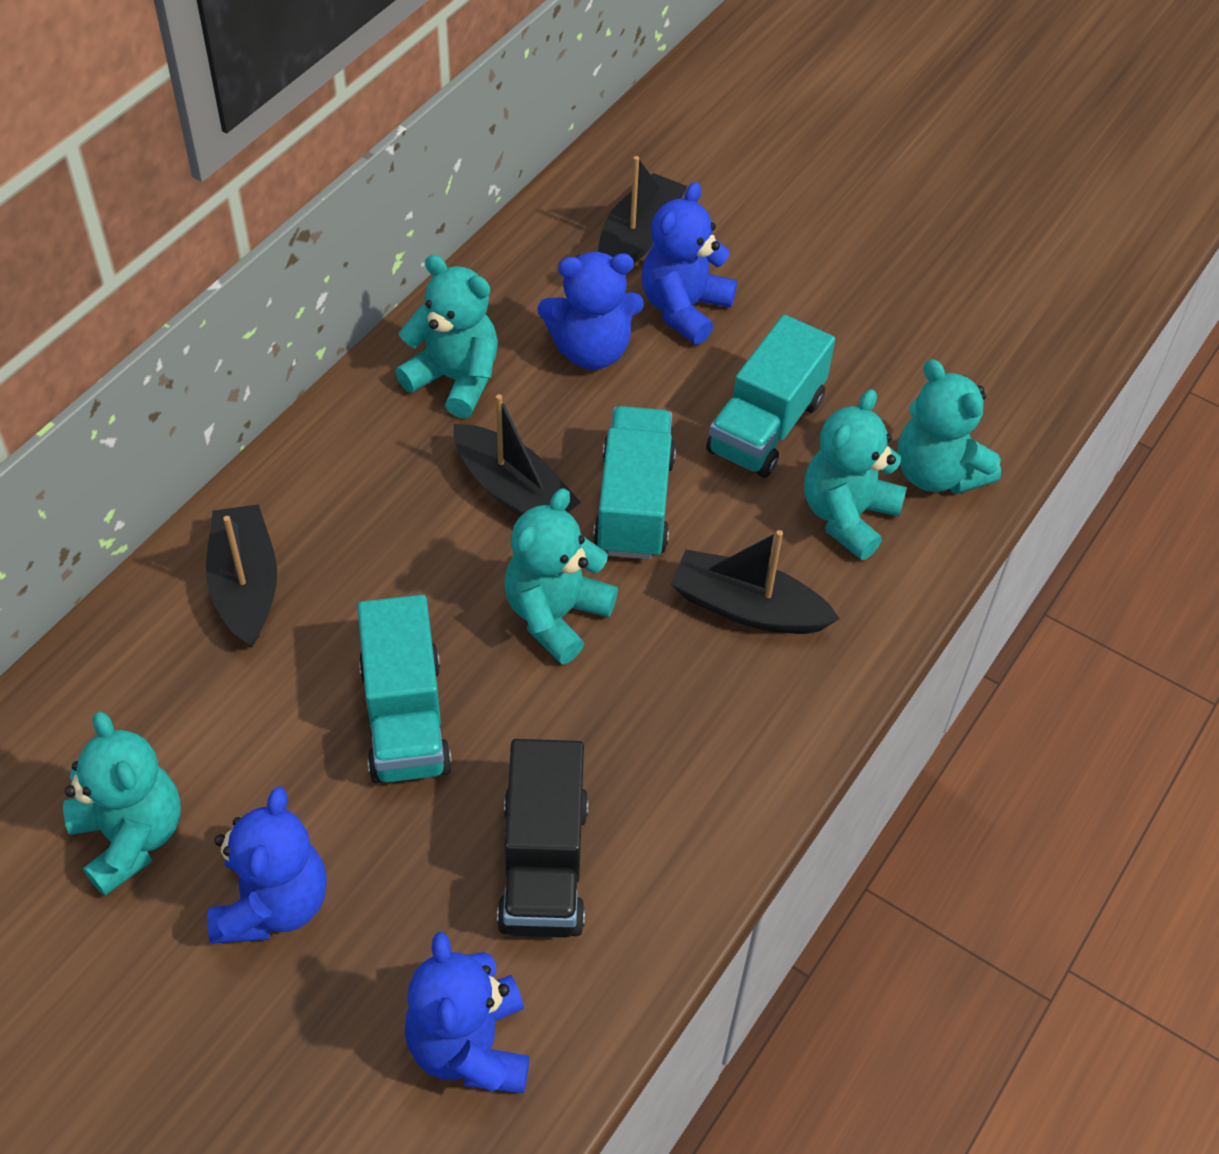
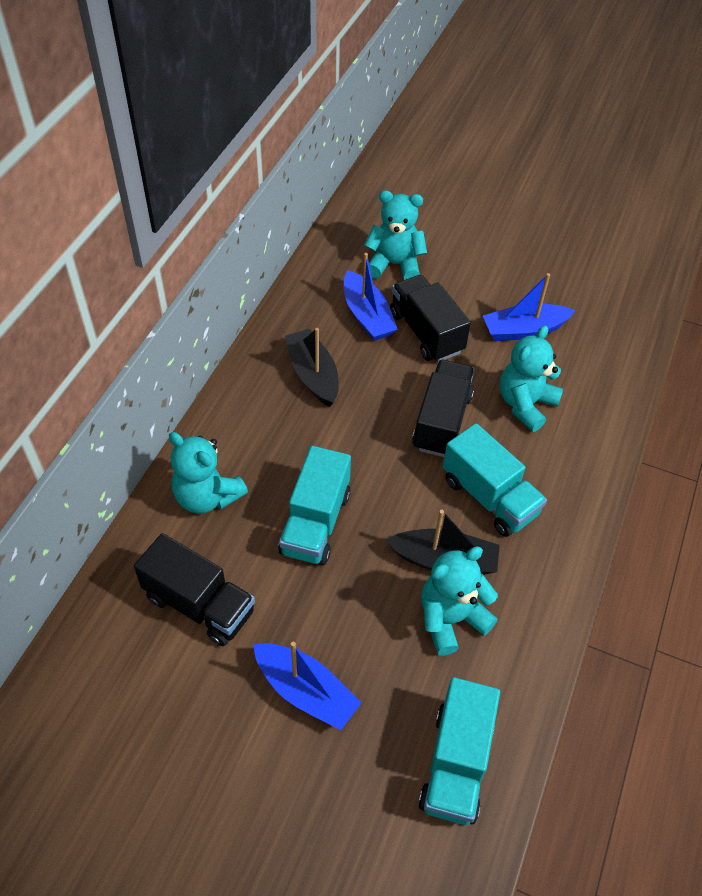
black boat: 4 -> 2
black truck: 1 -> 3
blue boat: 0 -> 3
blue teddy bear: 4 -> 0
turquoise teddy bear: 5 -> 4

